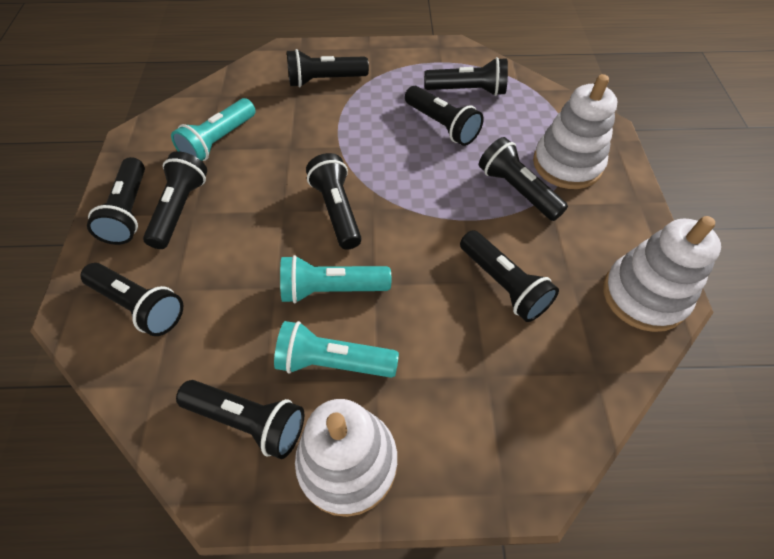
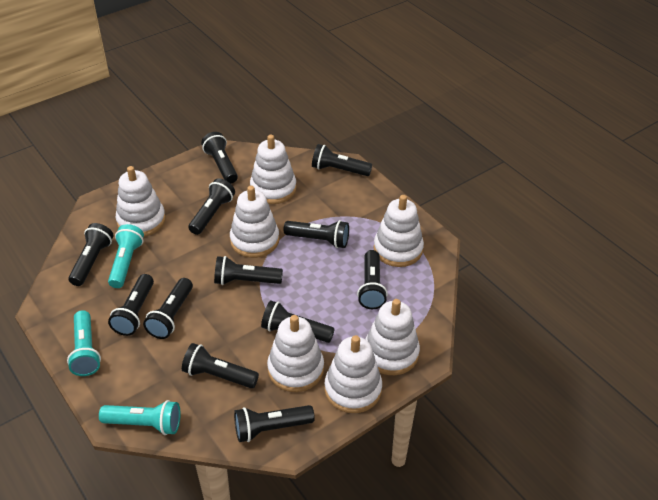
black flashlight: 10 -> 12
white stacking toy: 3 -> 7

